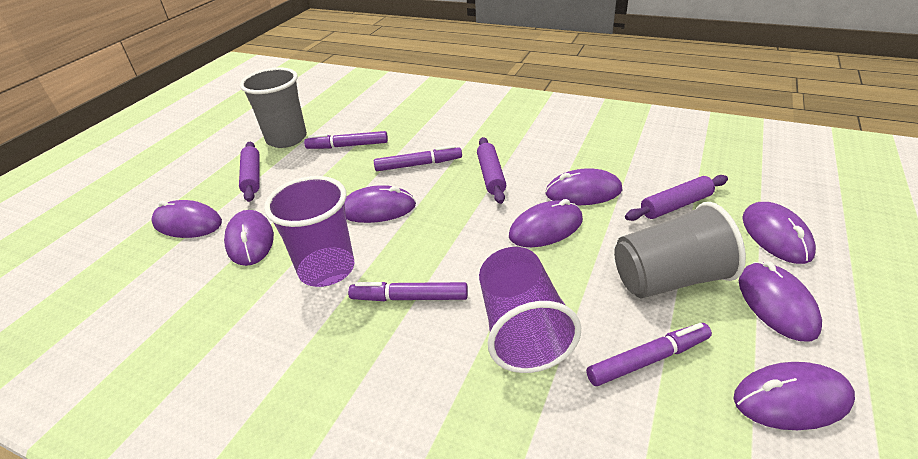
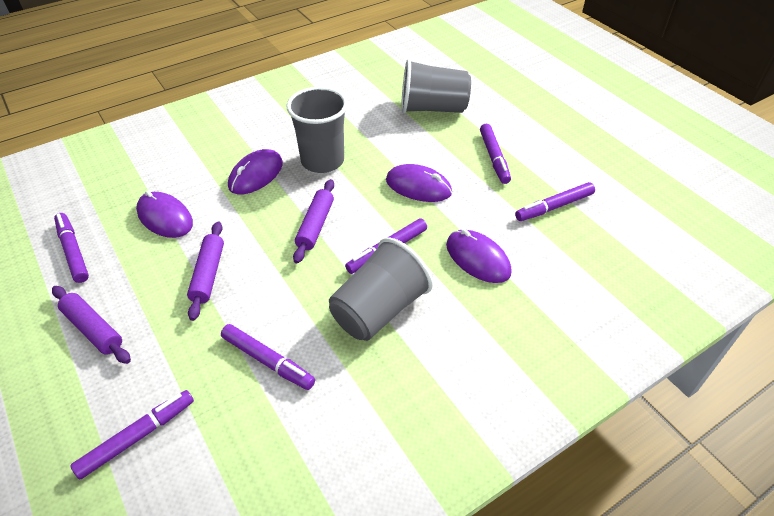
grey cup: 2 -> 3
purple cup: 2 -> 0
purple marker: 4 -> 6
purple mouse: 8 -> 4

